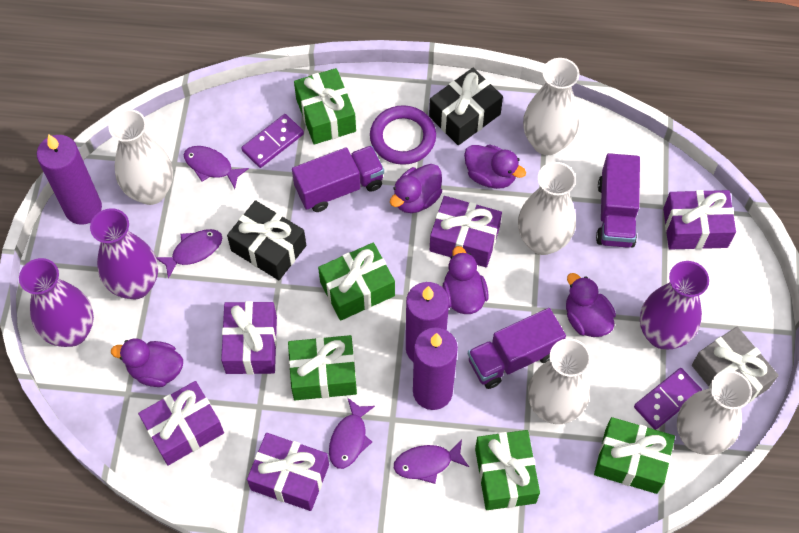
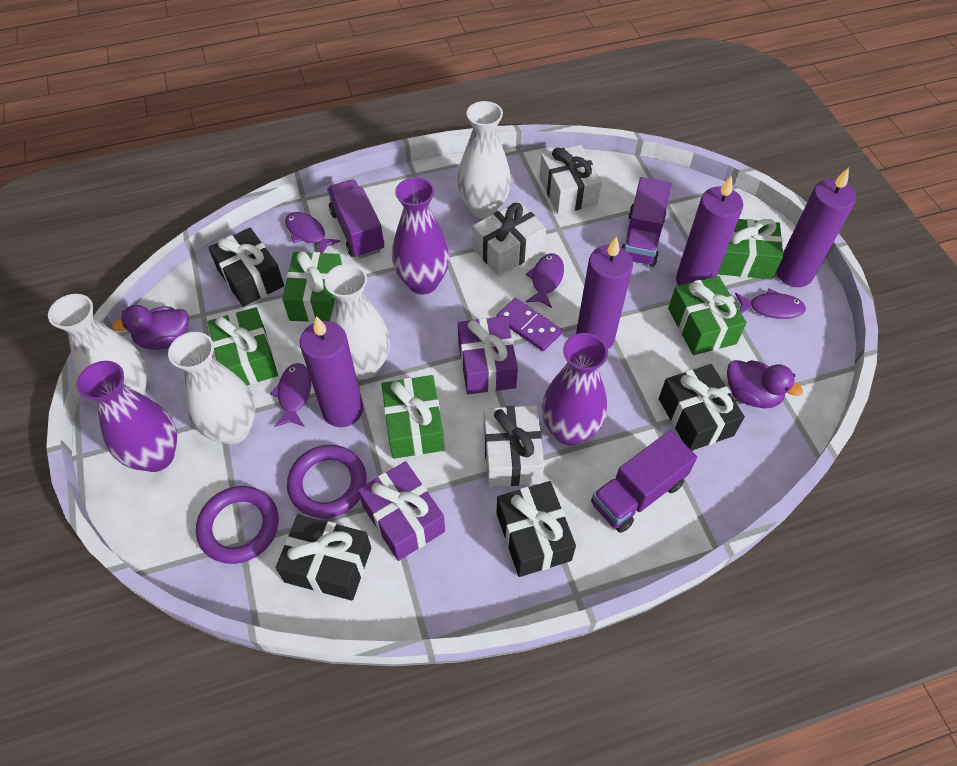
black gift: 2 -> 4
grey gift: 1 -> 0
purple candle: 3 -> 4
purple domino: 2 -> 1
purple duck: 5 -> 2
purple gift: 5 -> 2
purple ring: 1 -> 2
white gift: 0 -> 3
white vase: 5 -> 4

